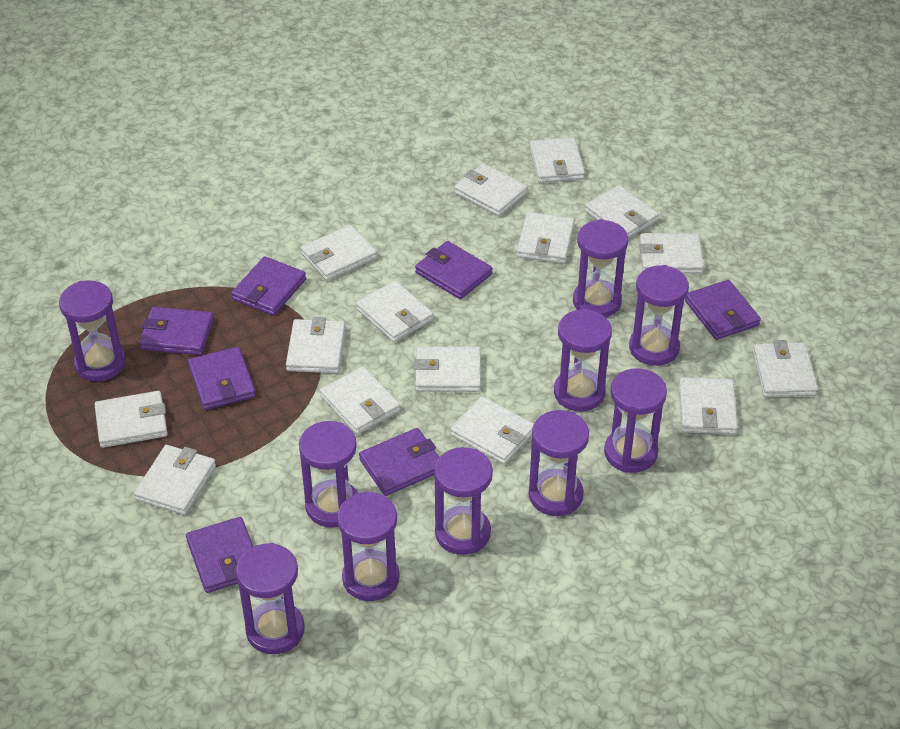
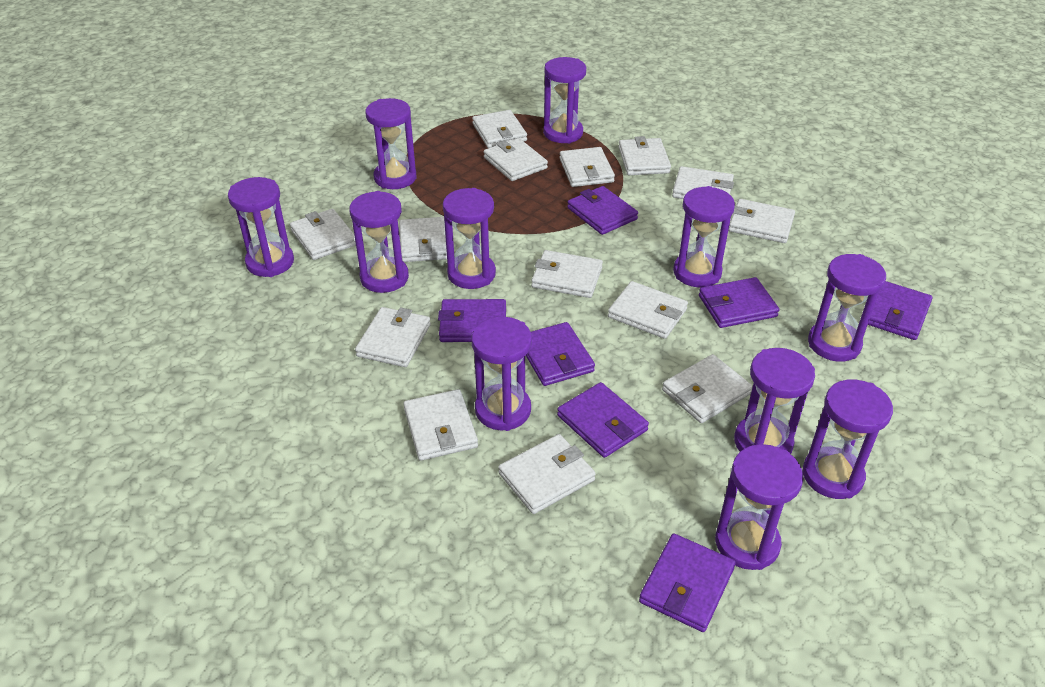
purple hourglass: 10 -> 11
white wallet: 15 -> 14

